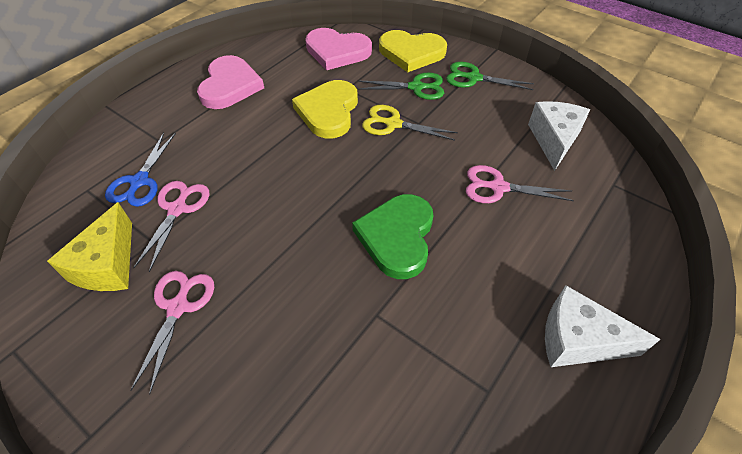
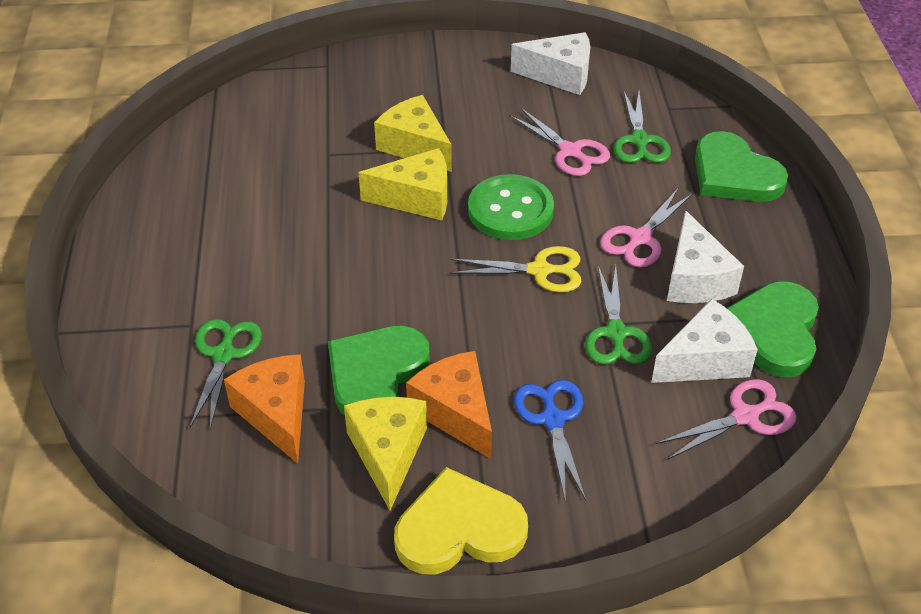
green button: 0 -> 1
green heart: 1 -> 3
green scissors: 2 -> 3
orange cheese: 0 -> 2
pink heart: 2 -> 0
white cheese: 2 -> 3
yellow cheese: 1 -> 3
yellow heart: 2 -> 1

